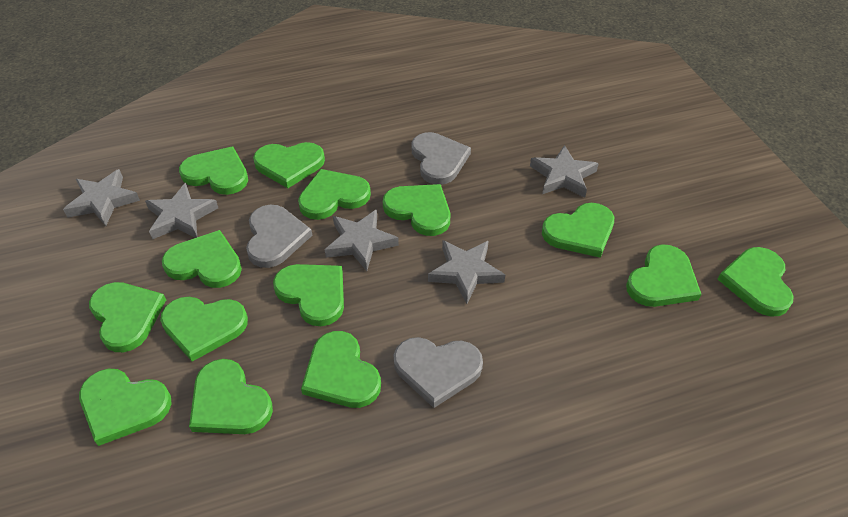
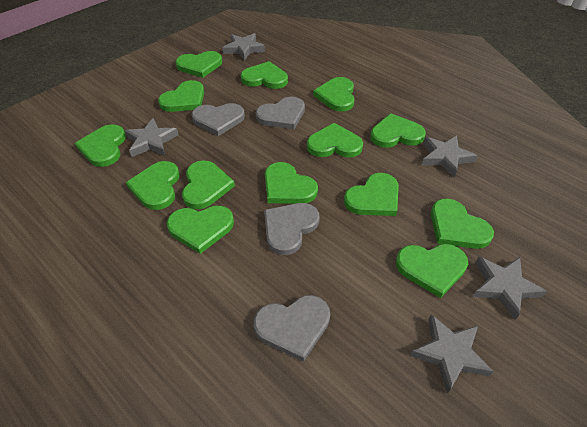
grey heart: 3 -> 4

